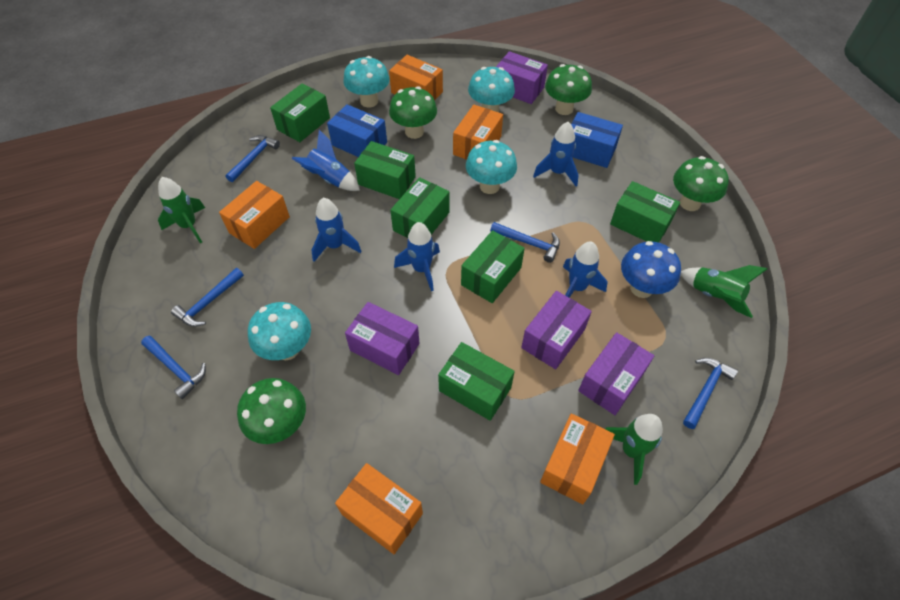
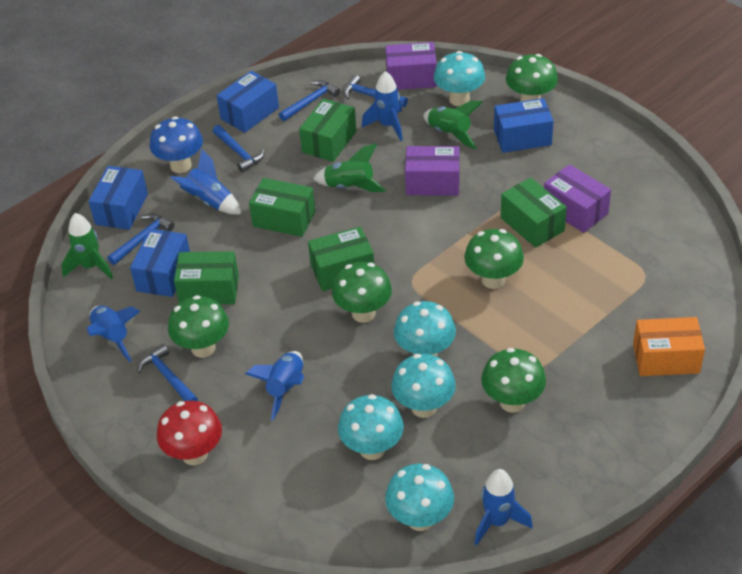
blue box: 2 -> 4
green box: 6 -> 5
green mushroom: 4 -> 5
orange box: 5 -> 1
purple box: 4 -> 3
red mushroom: 0 -> 1
turquoise mushroom: 4 -> 5

